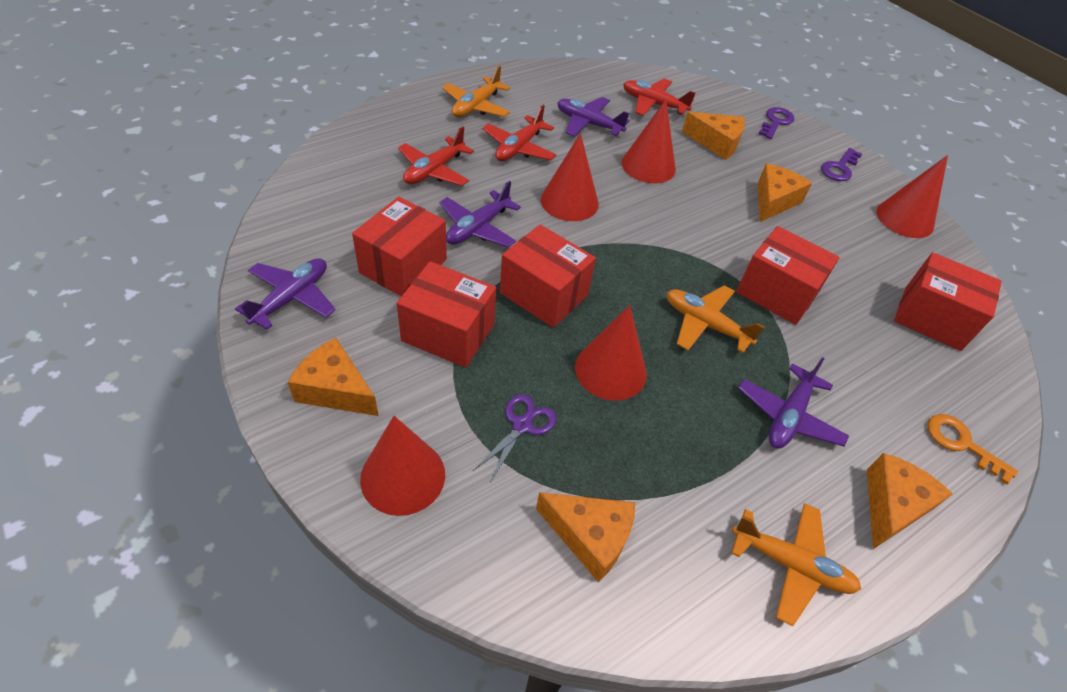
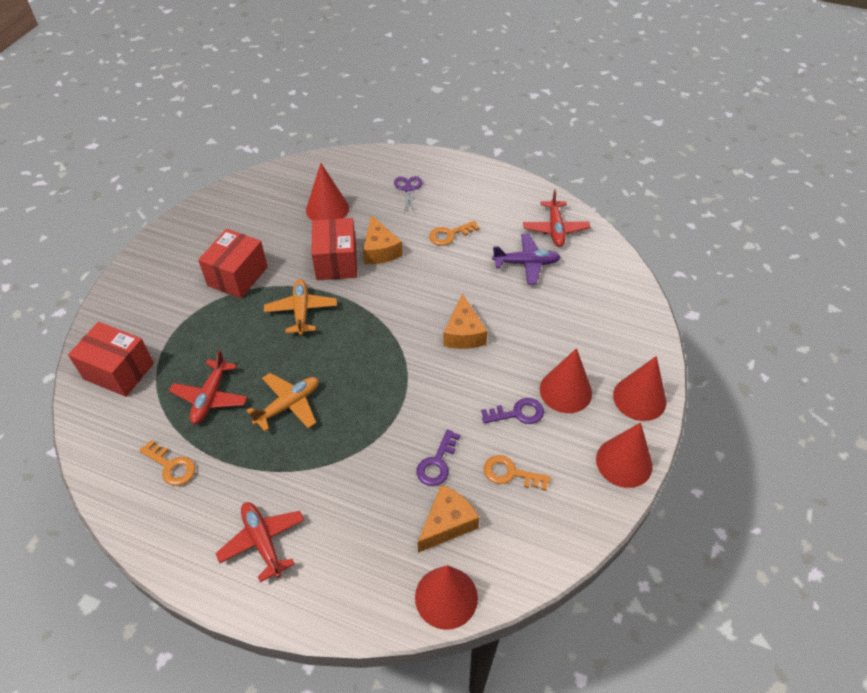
orange cheese: 5 -> 3
orange key: 1 -> 3
orange plane: 3 -> 2
purple plane: 4 -> 1
red box: 5 -> 3

